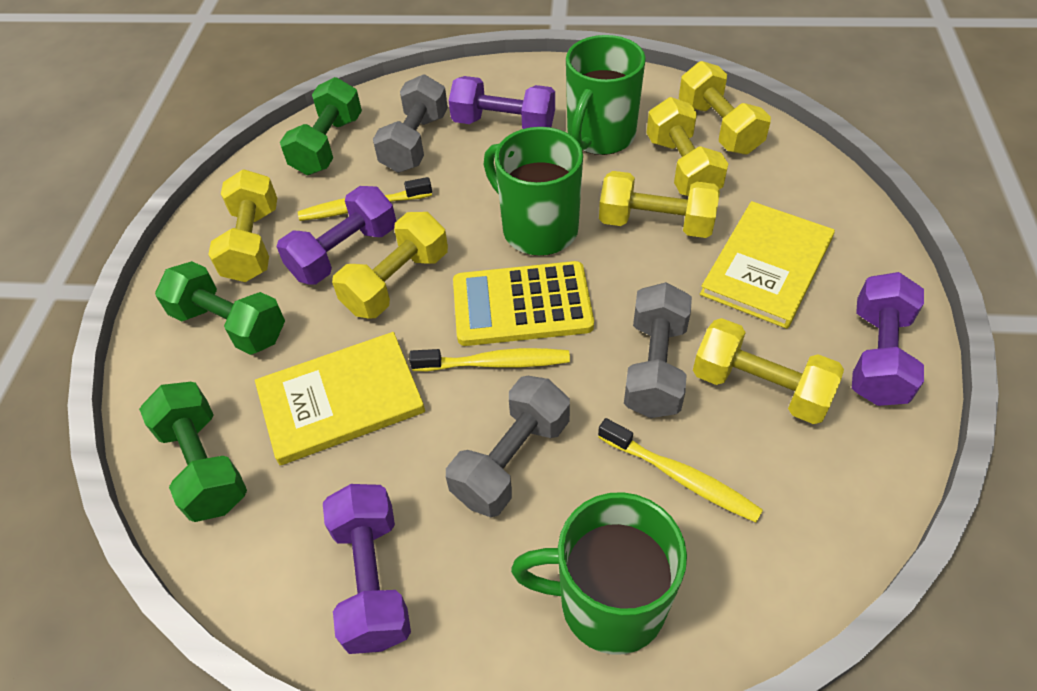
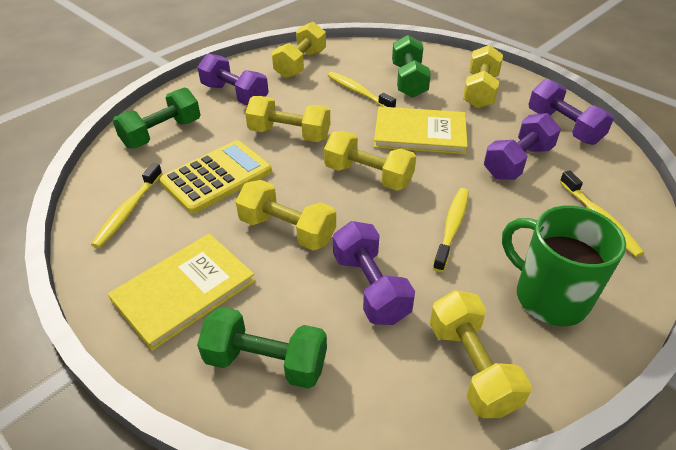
green mug: 3 -> 1
grey dumbbell: 3 -> 0
yellow toothbrush: 3 -> 4

